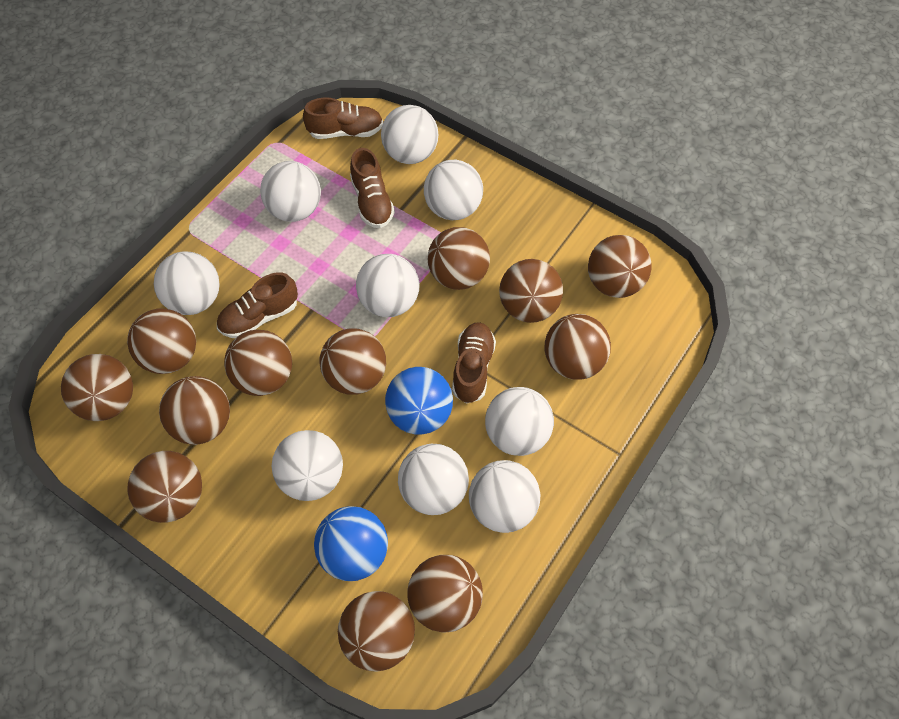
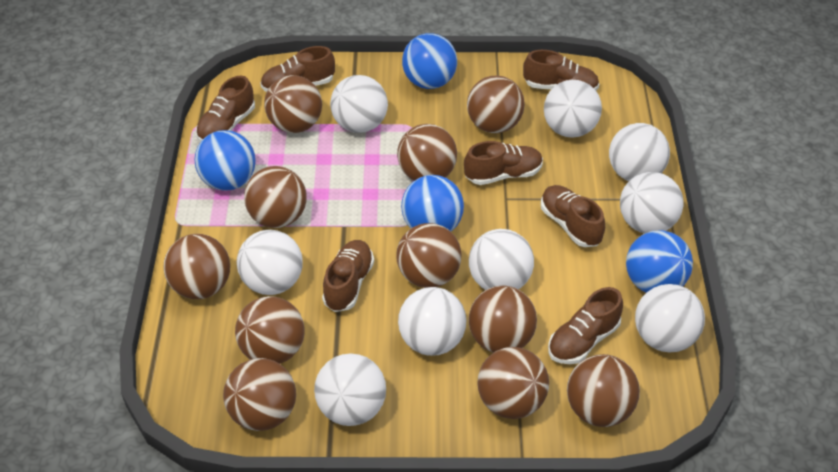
blue ball: 2 -> 4
brown ball: 12 -> 11
brown shoe: 4 -> 7

